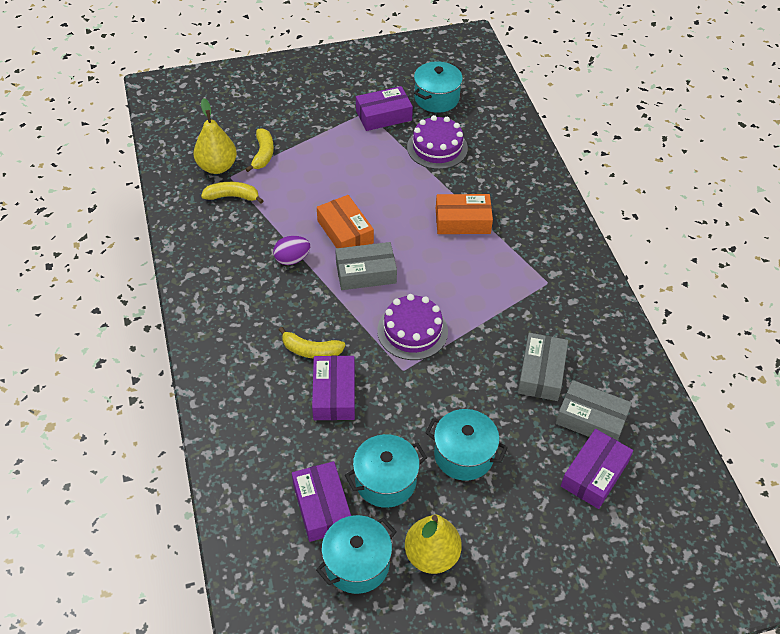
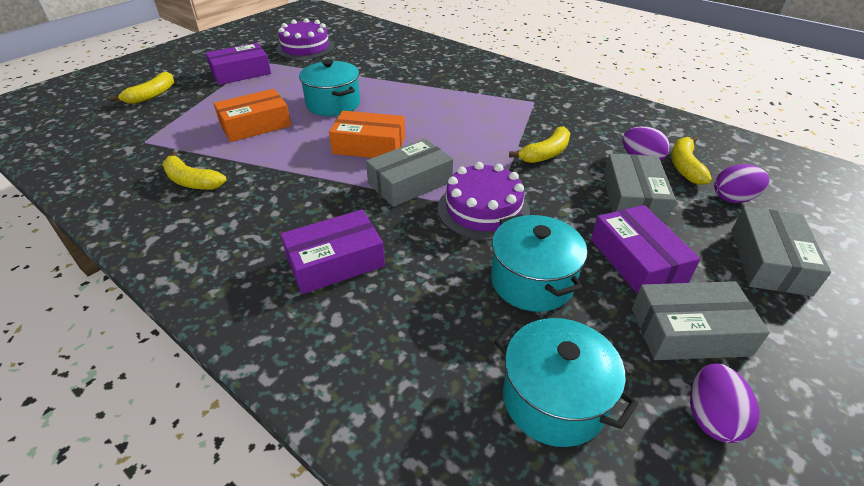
grey box: 3 -> 4
purple box: 4 -> 3
purple egg: 1 -> 3
turquoise pot: 4 -> 3
yellow banana: 3 -> 4
yellow pear: 2 -> 0

